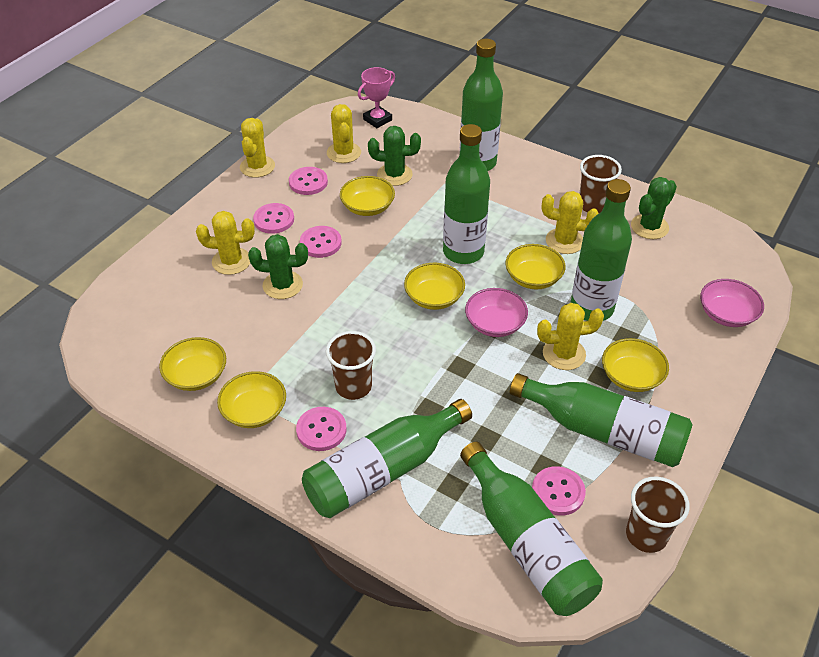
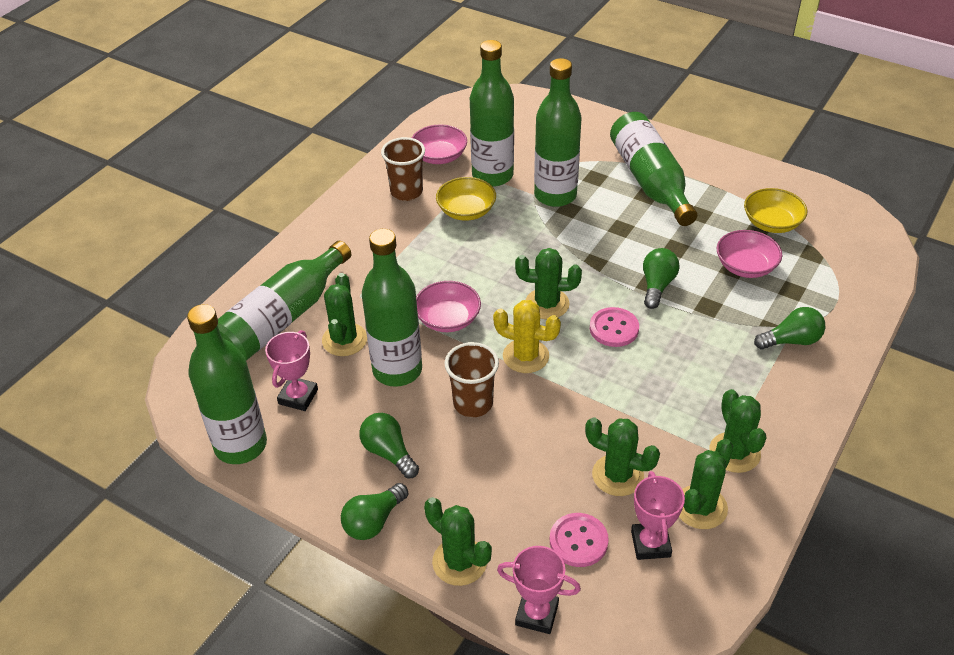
brown cup: 3 -> 2
green cactus: 3 -> 6
green light bulb: 0 -> 4
pink bowl: 2 -> 3
pink button: 5 -> 2
pink trophy: 1 -> 3
yellow bowl: 6 -> 2
yellow cactus: 5 -> 1

